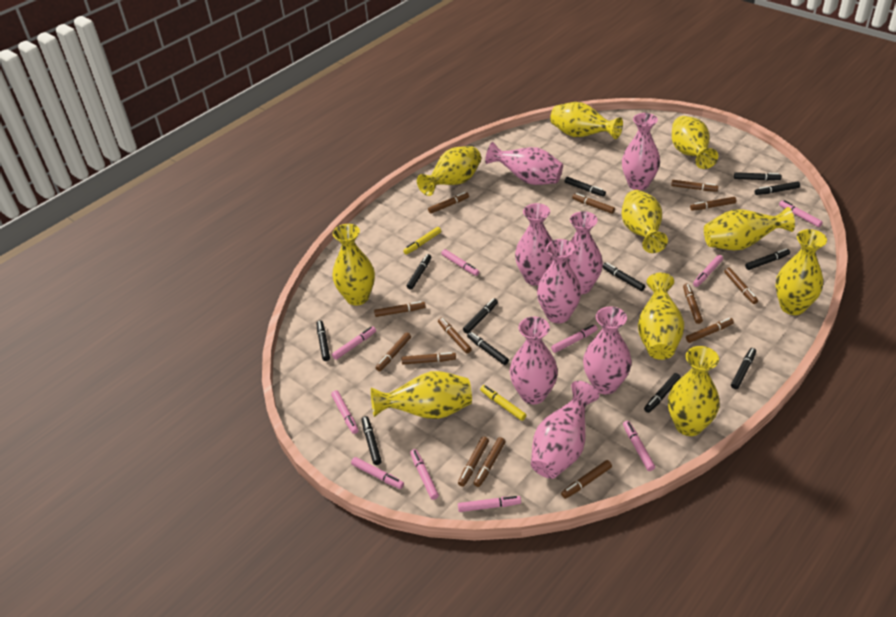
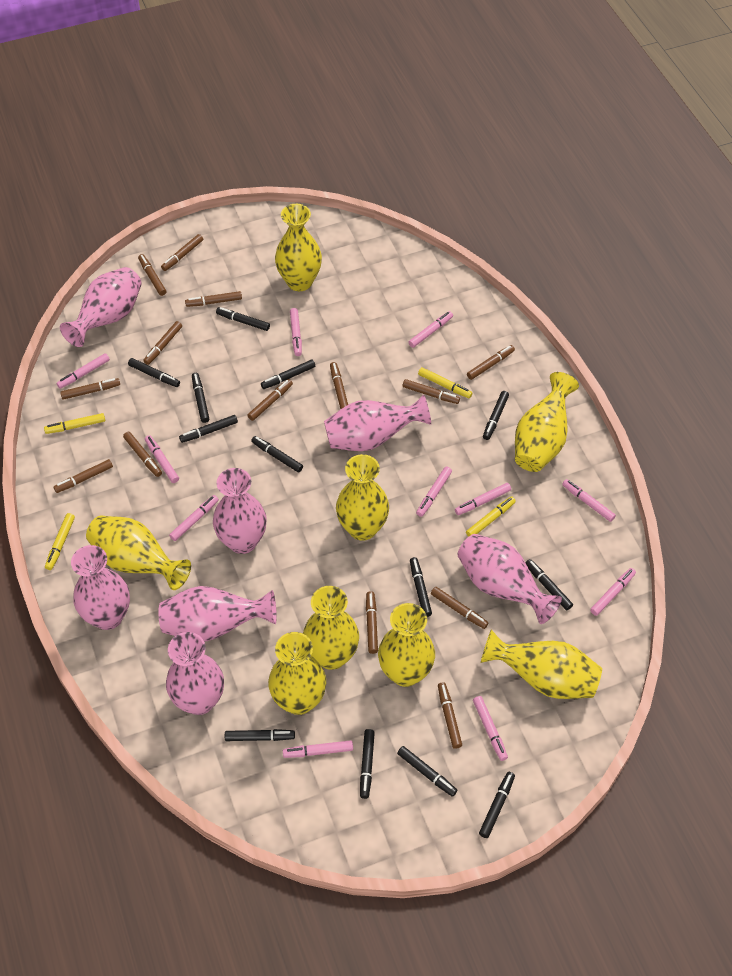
black marker: 12 -> 13
pink marker: 10 -> 11
pink vase: 8 -> 7
yellow marker: 2 -> 4
yellow vase: 10 -> 8

